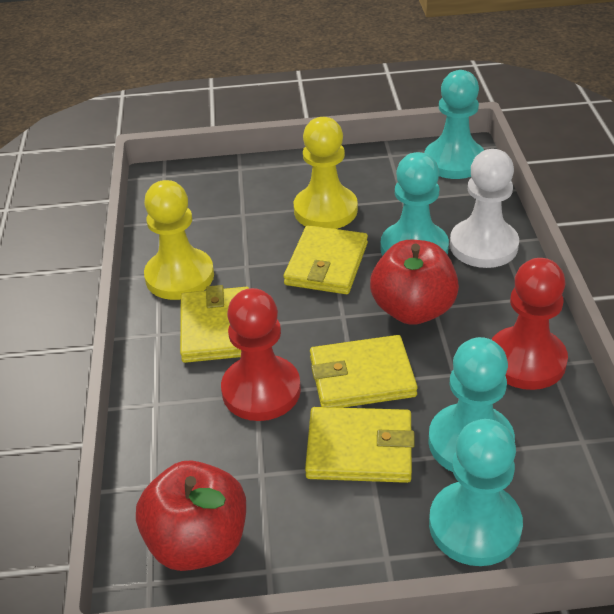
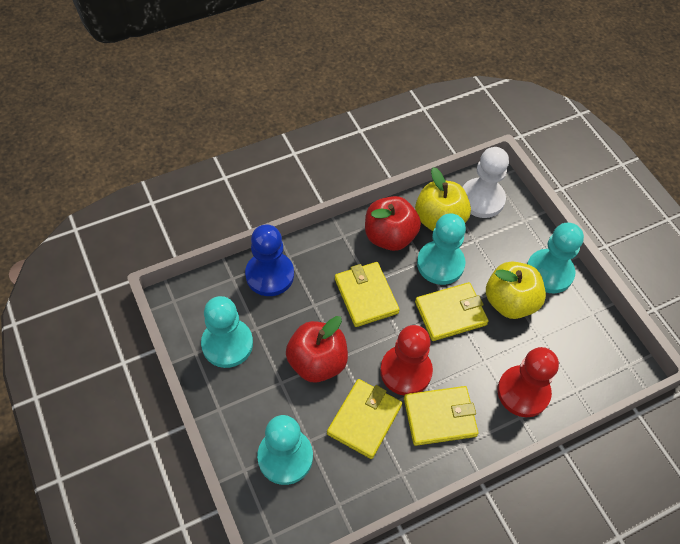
blue pawn: 0 -> 1
yellow apple: 0 -> 2
yellow pawn: 2 -> 0

